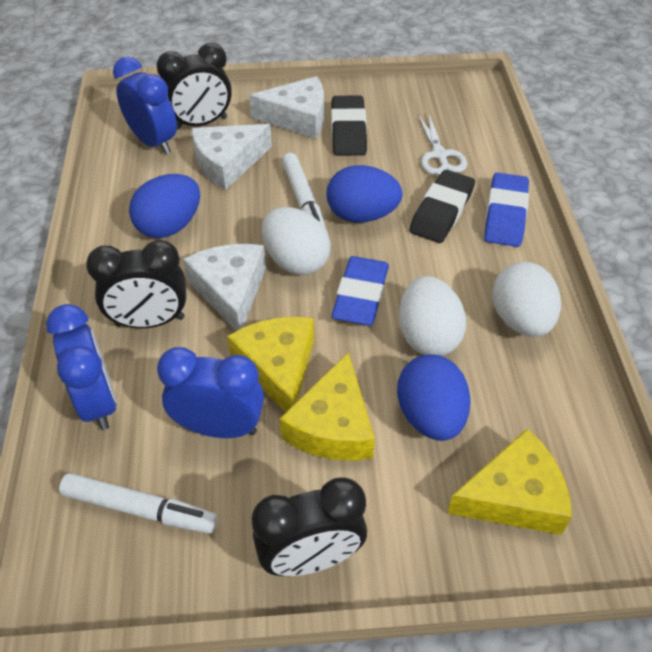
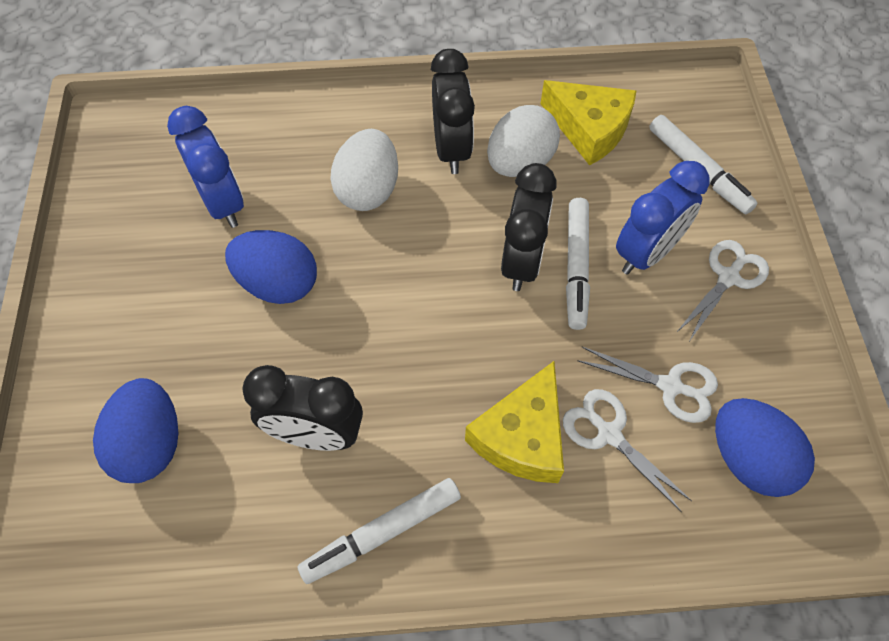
black eraser: 2 -> 0
blue clock: 3 -> 2
blue eraser: 2 -> 0
white cheese: 3 -> 0
white egg: 3 -> 2
white marker: 2 -> 3
white scissors: 1 -> 3
yellow cheese: 3 -> 2

